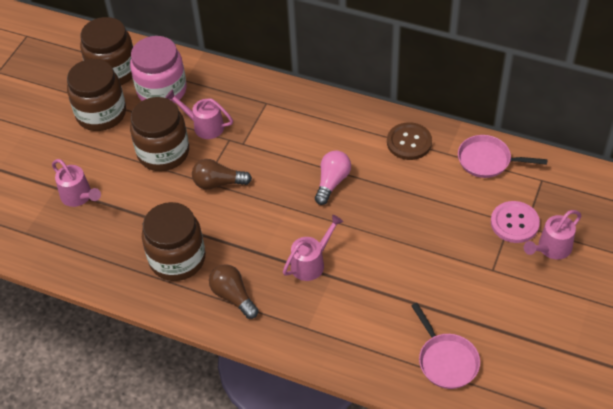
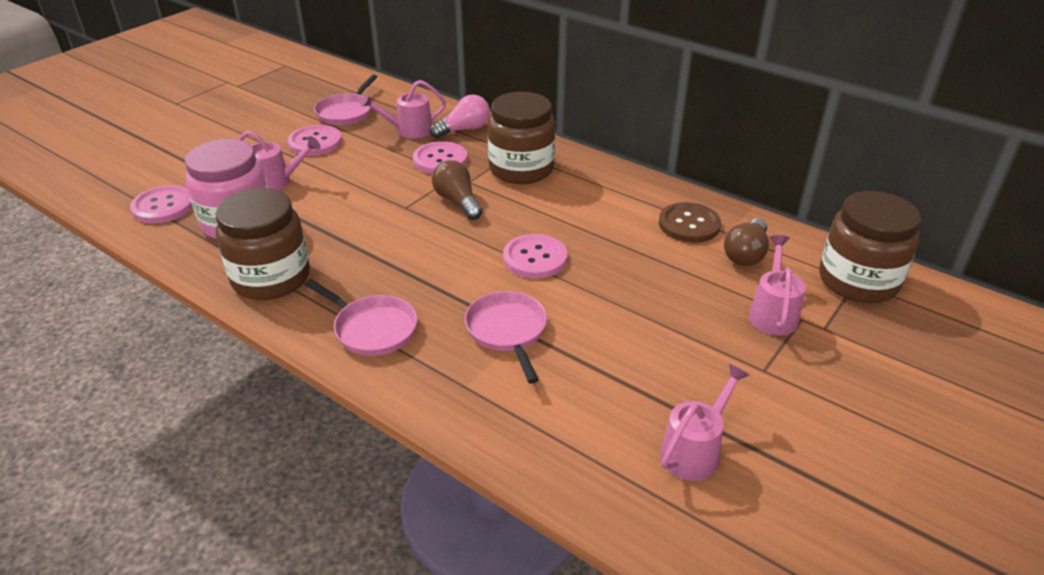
brown jar: 4 -> 3
pink button: 1 -> 4
pink pan: 2 -> 3

